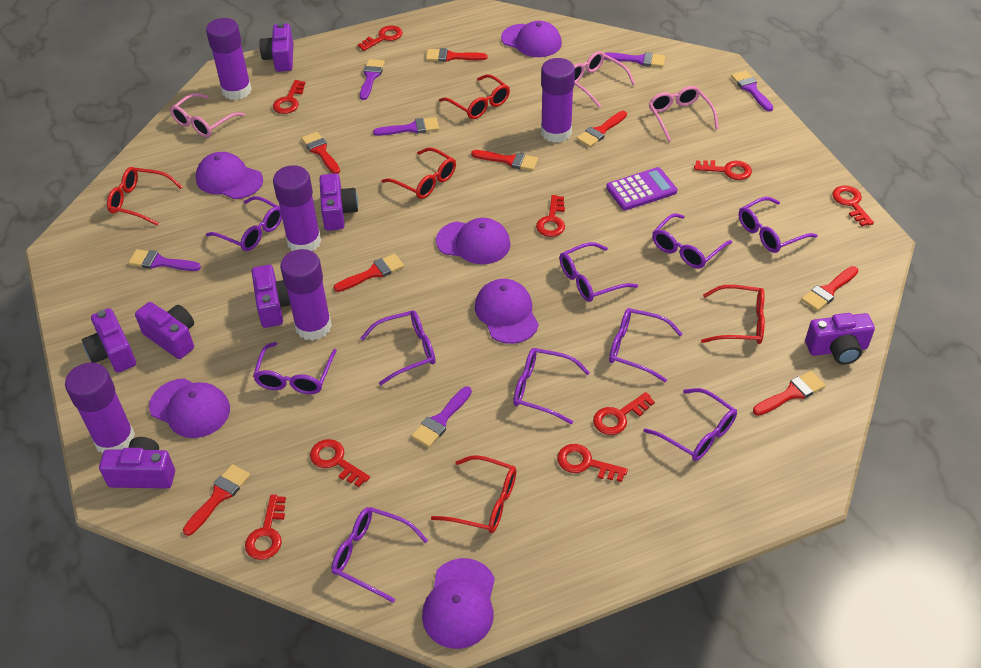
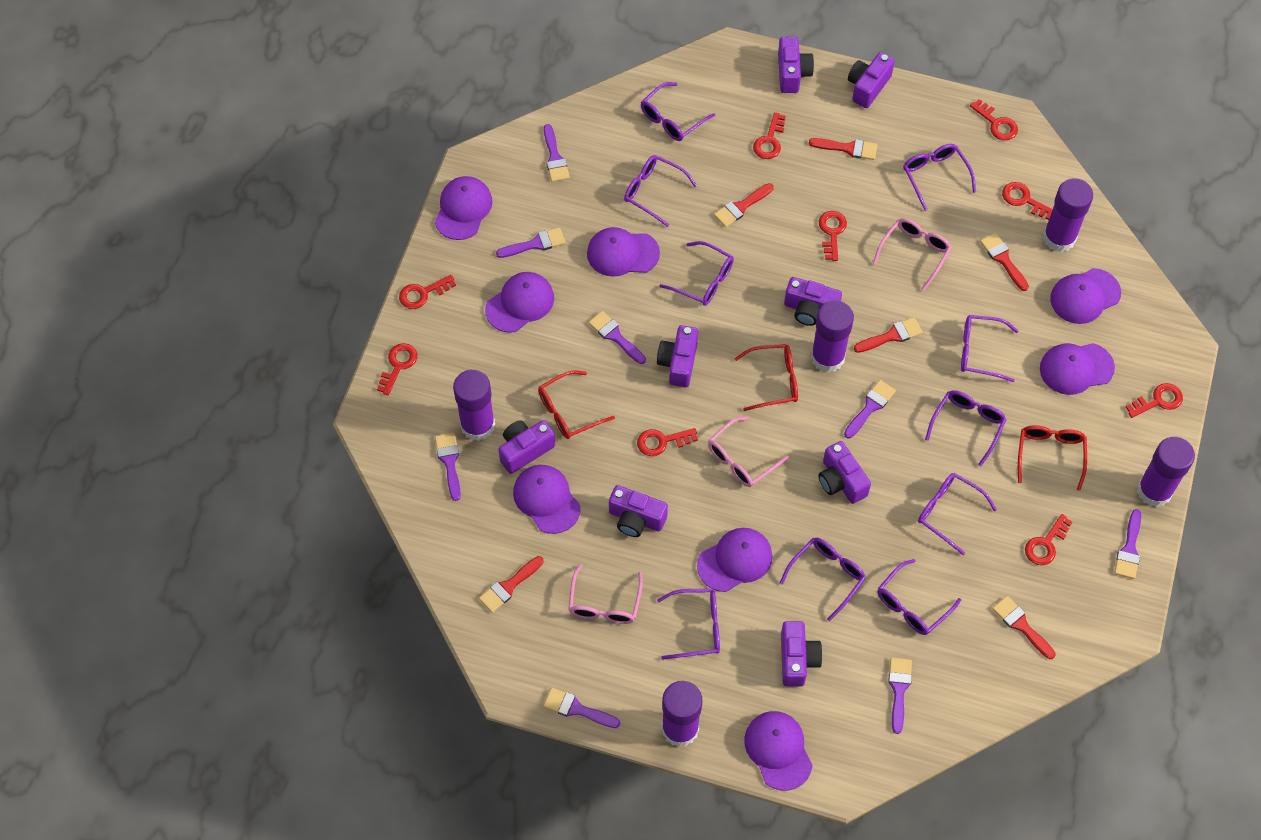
purple brush: 6 -> 8
purple calculator: 1 -> 0
purple camera: 7 -> 8
purple cap: 6 -> 8
red brush: 8 -> 6
red glasses: 5 -> 3

